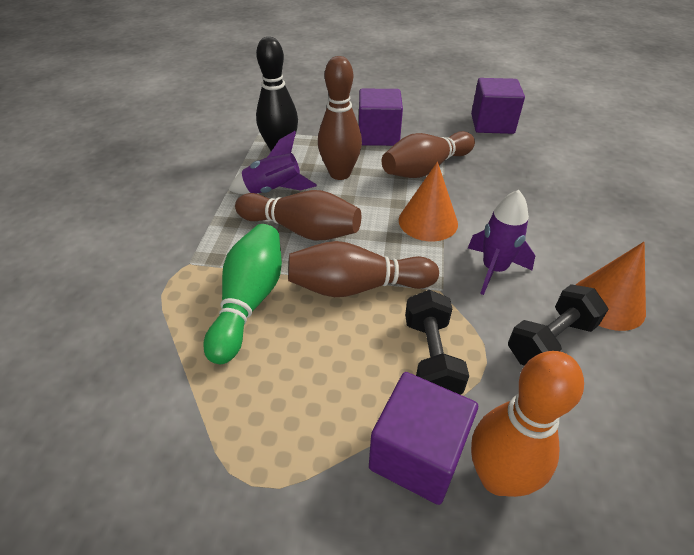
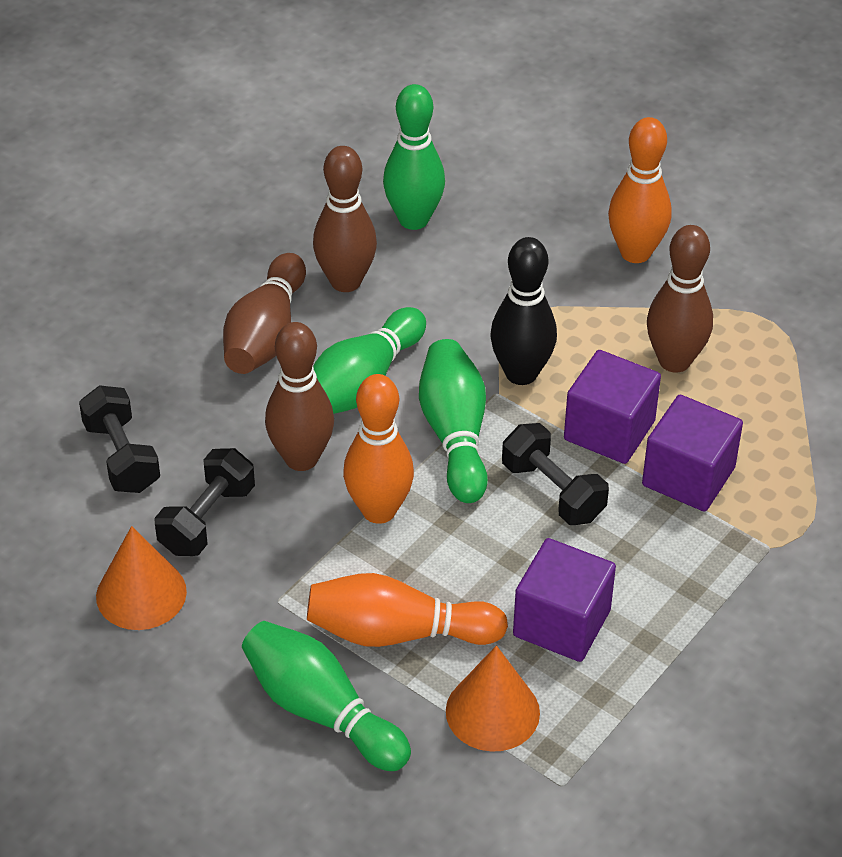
black dumbbell: 2 -> 3
green bowling pin: 1 -> 4
orange bowling pin: 1 -> 3
purple rocket: 2 -> 0

